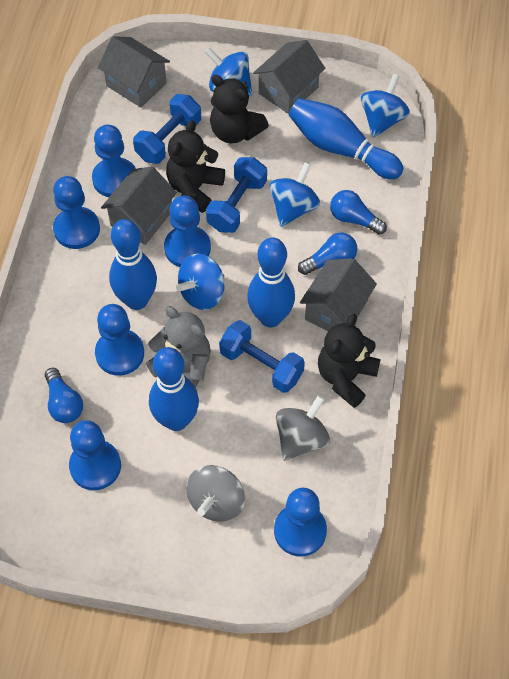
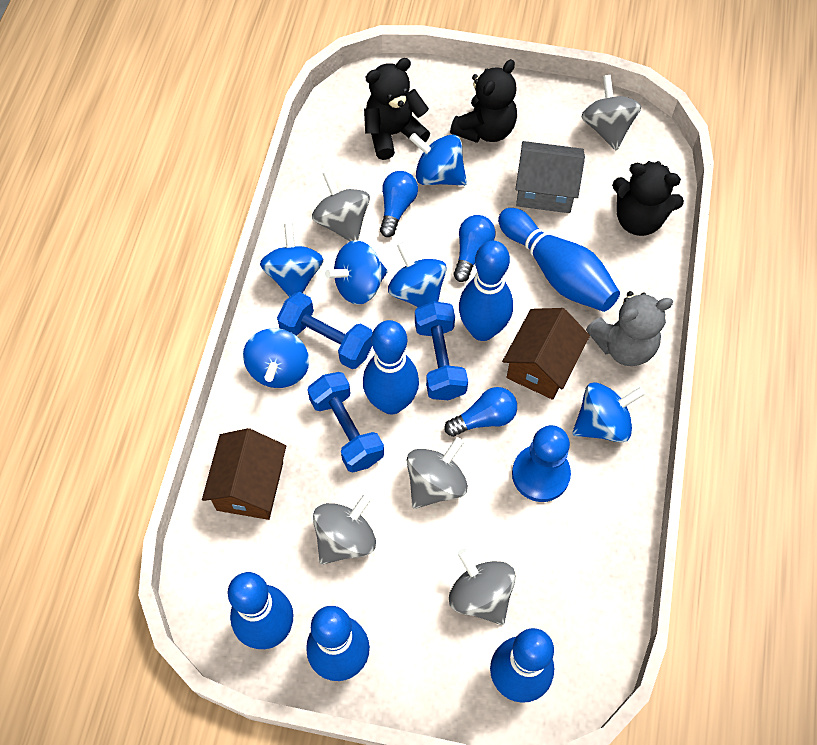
blue bowling pin: 4 -> 6
blue pawn: 6 -> 1
blue spinning top: 4 -> 6
brown house: 0 -> 2
grey house: 4 -> 1
grey spinning top: 2 -> 5

